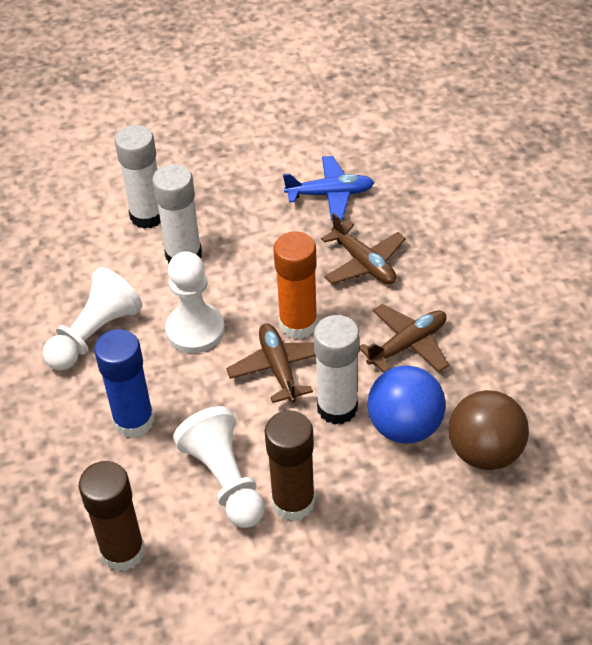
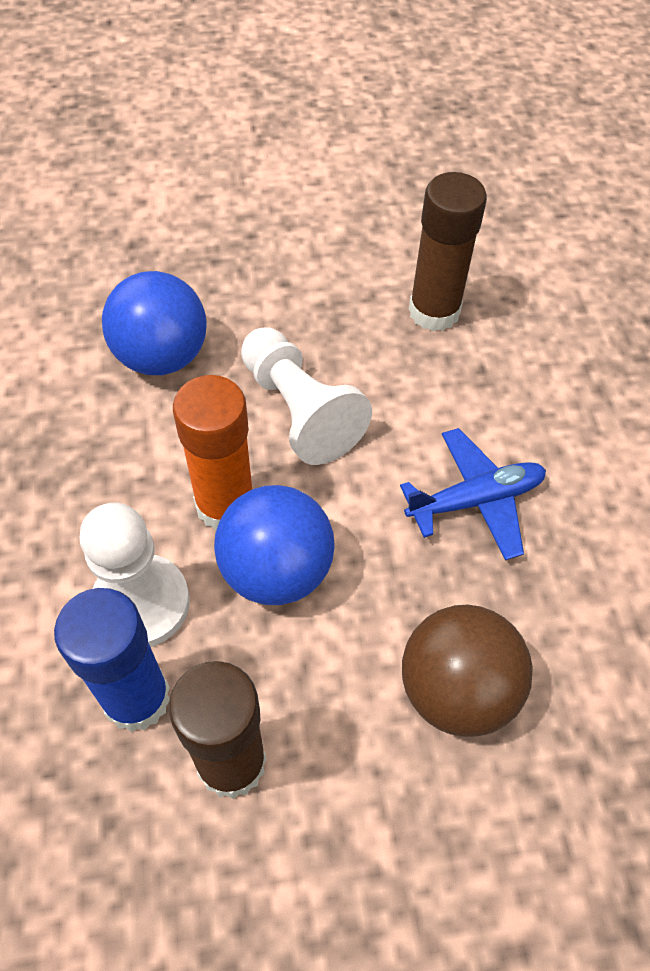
blue ball: 1 -> 2
brown plane: 3 -> 0
white glue stick: 3 -> 0
white pawn: 3 -> 2

